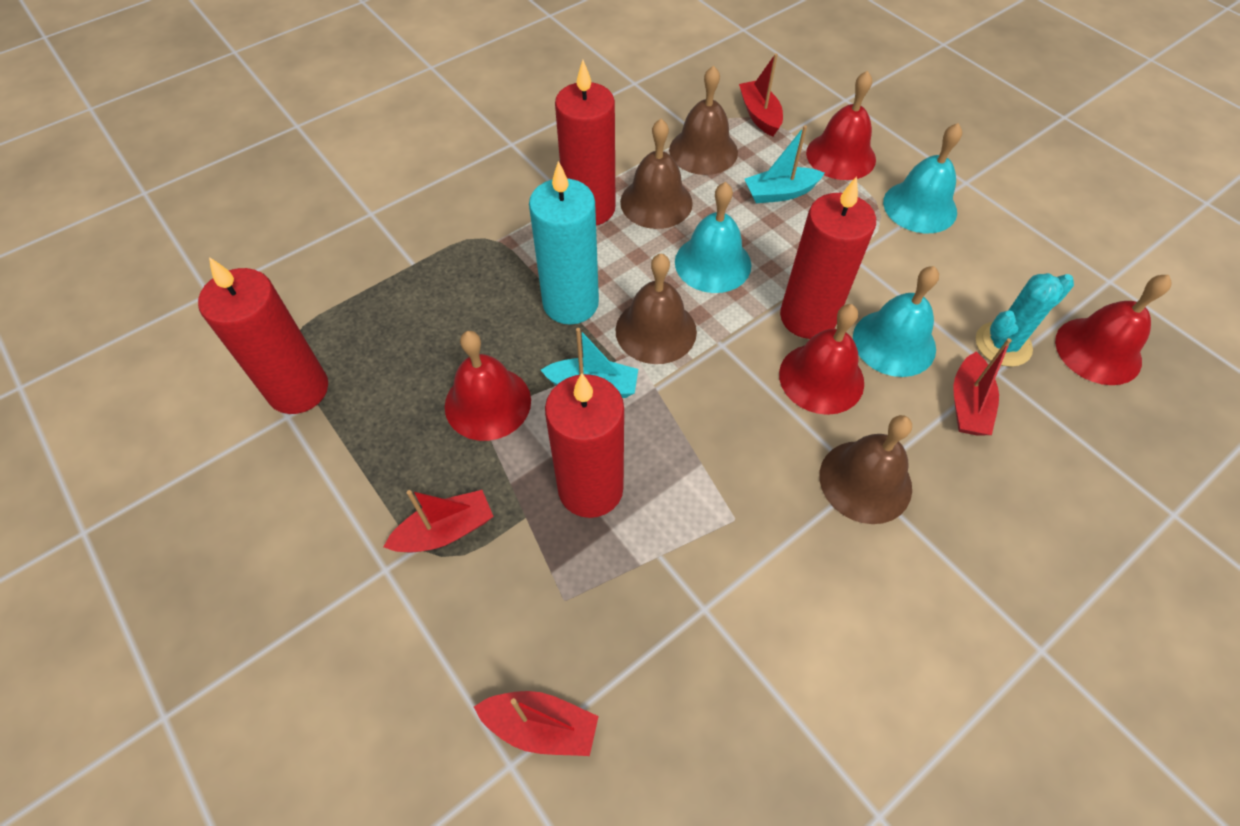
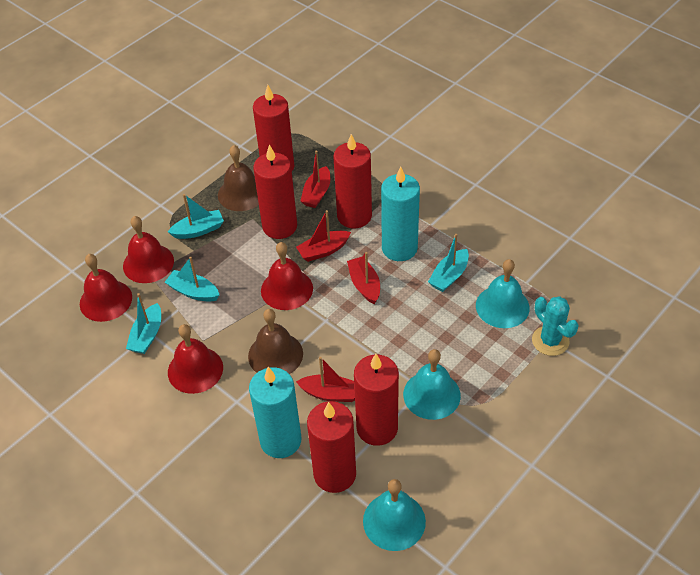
brown bell: 4 -> 2
red candle: 4 -> 5
turquoise boat: 2 -> 4
turquoise candle: 1 -> 2

